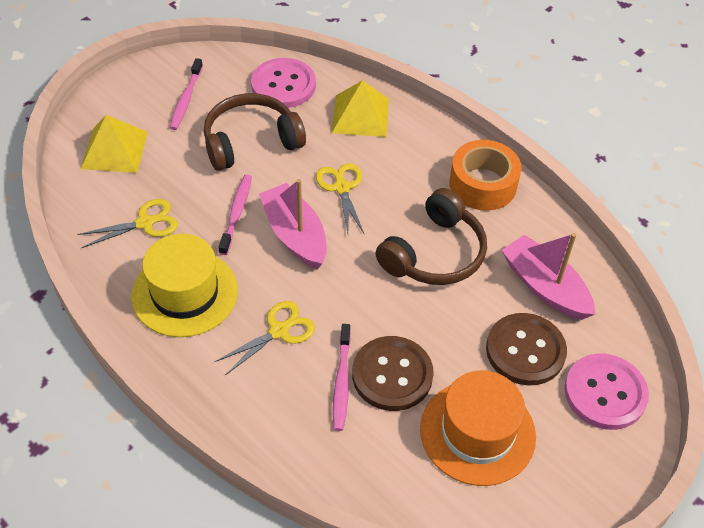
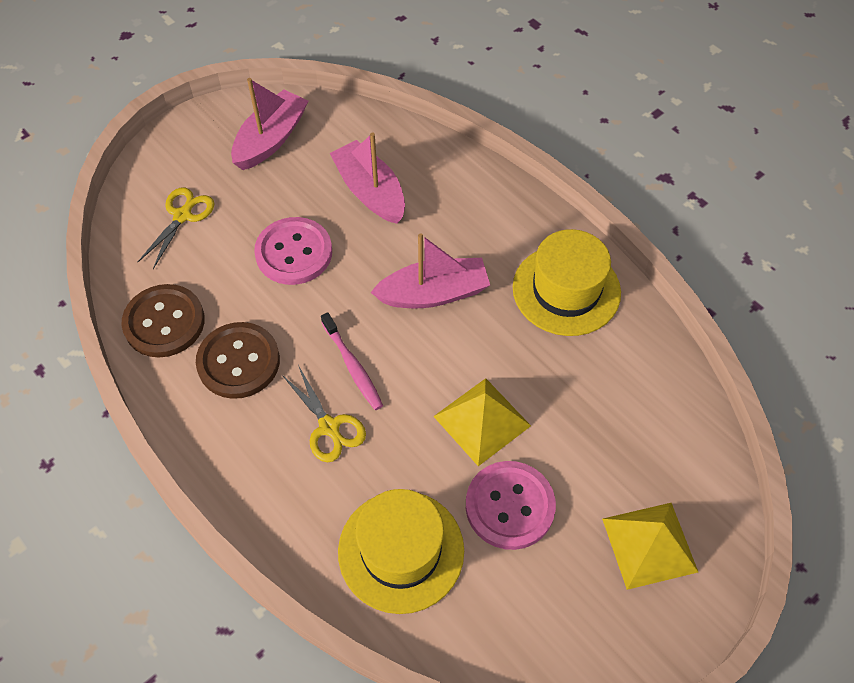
brown headphones: 2 -> 0
orange hat: 1 -> 0
orange tape: 1 -> 0
pink boat: 2 -> 3
pink toothbrush: 3 -> 1
yellow hat: 1 -> 2
yellow scissors: 3 -> 2

